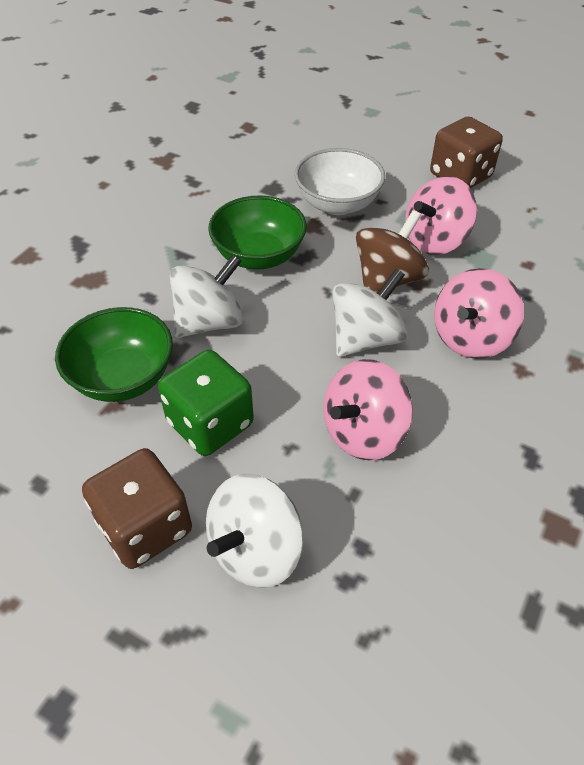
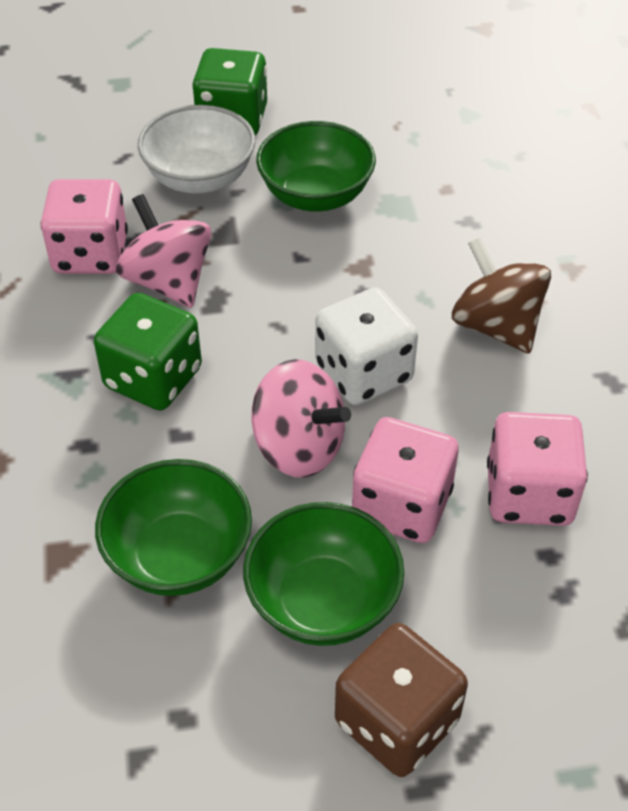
brown dice: 2 -> 1
green bowl: 2 -> 3
green dice: 1 -> 2
pink dice: 0 -> 3
pink spinning top: 3 -> 2
white dice: 0 -> 1
white spinning top: 3 -> 0

